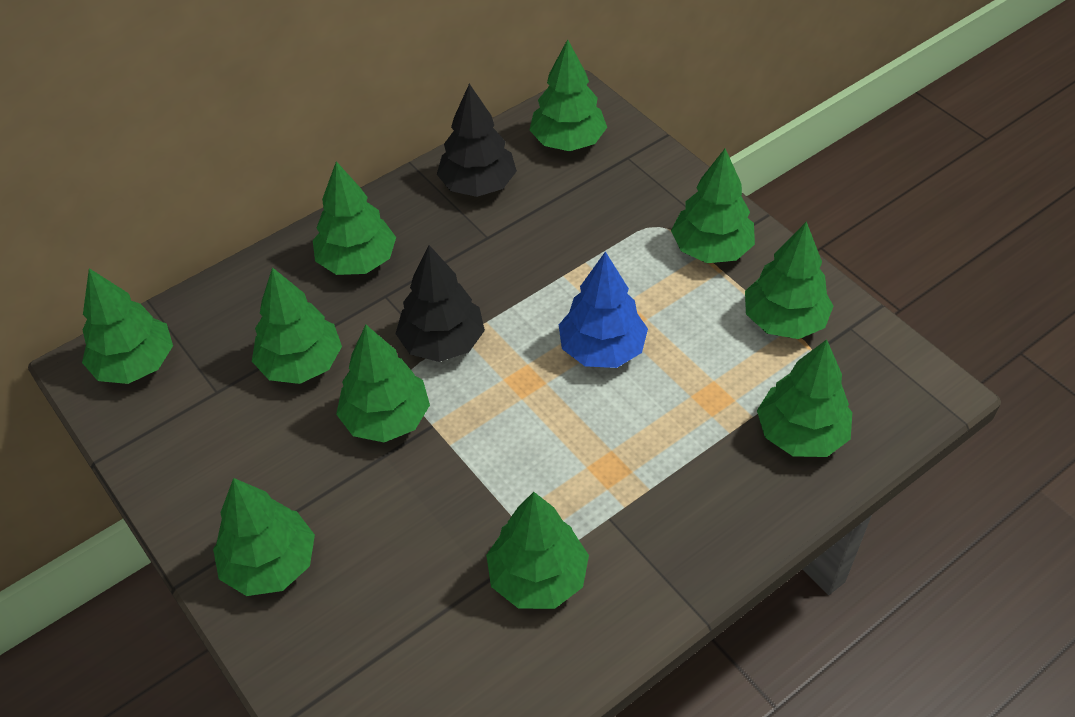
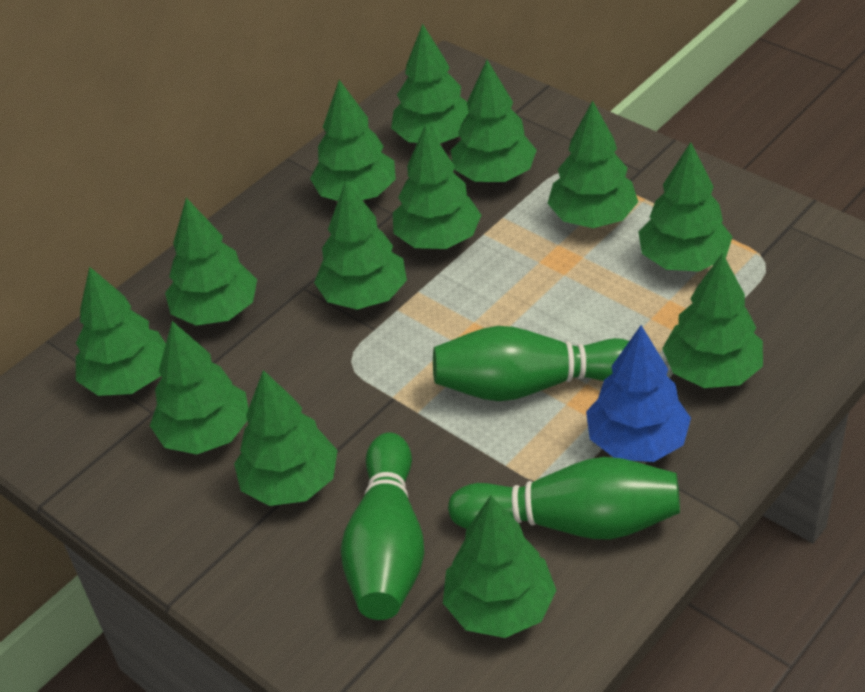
black tree: 2 -> 0
green bowling pin: 0 -> 3
green tree: 10 -> 13

